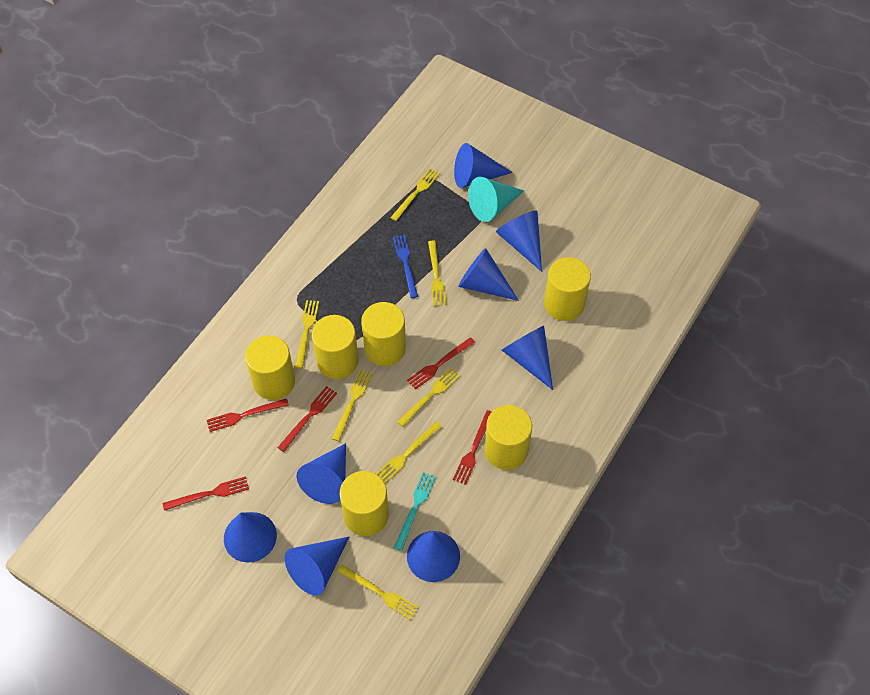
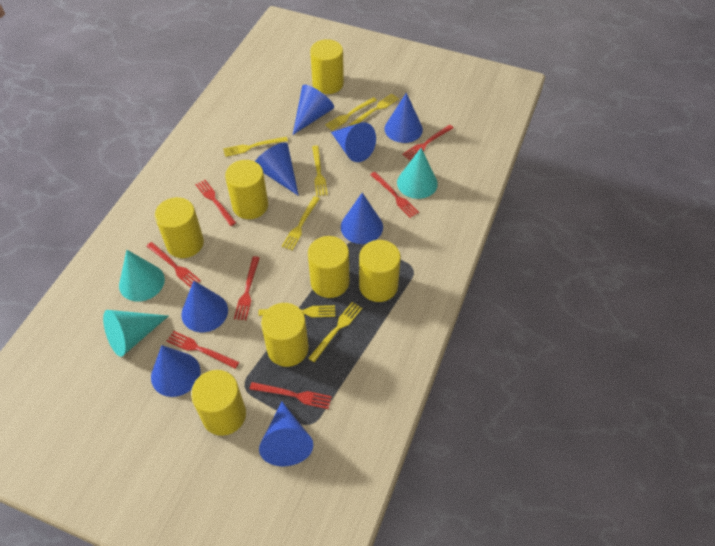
blue fork: 1 -> 0
red fork: 5 -> 7
turquoise cone: 1 -> 3
turquoise fork: 1 -> 0
yellow cylinder: 6 -> 7

